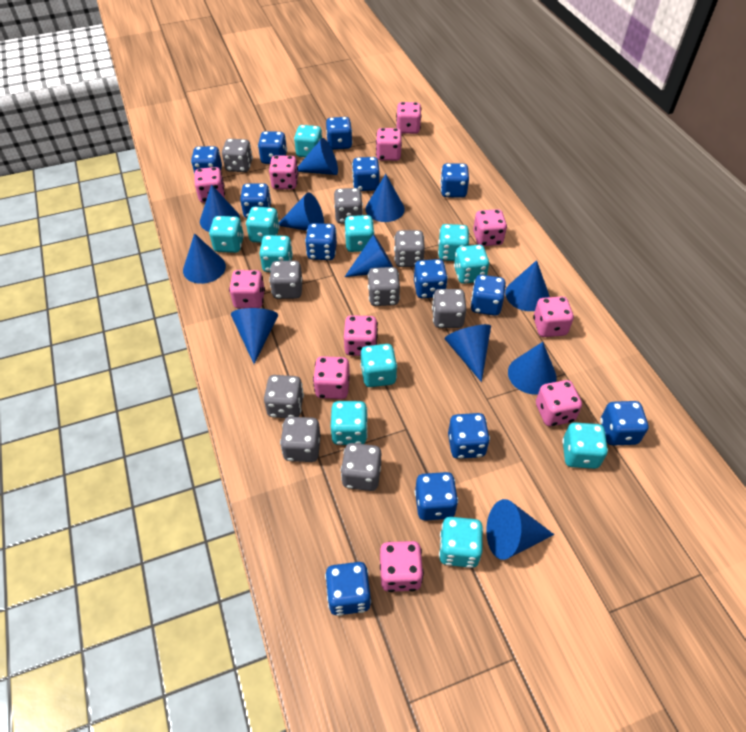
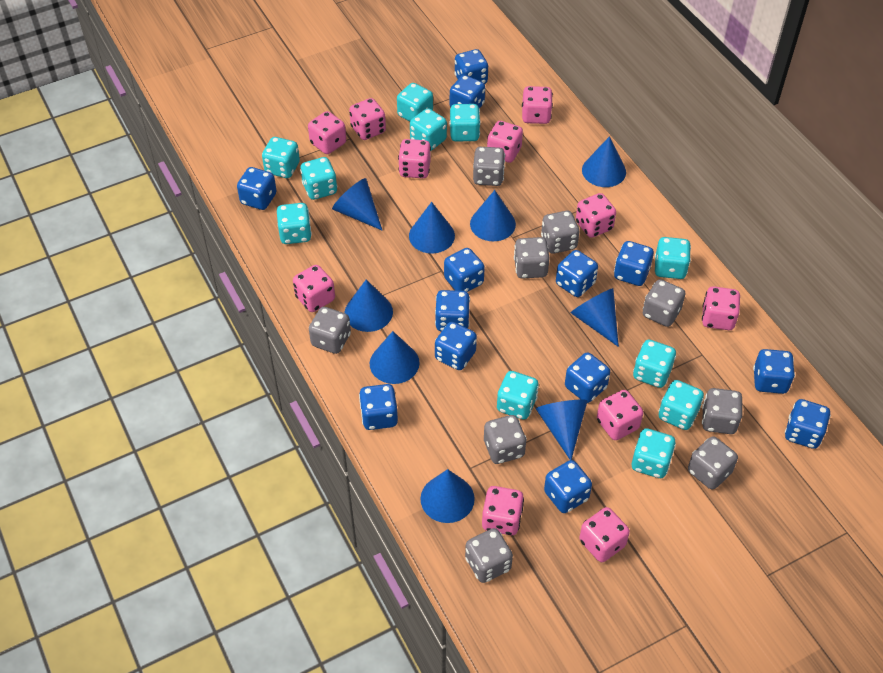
blue cone: 11 -> 9

